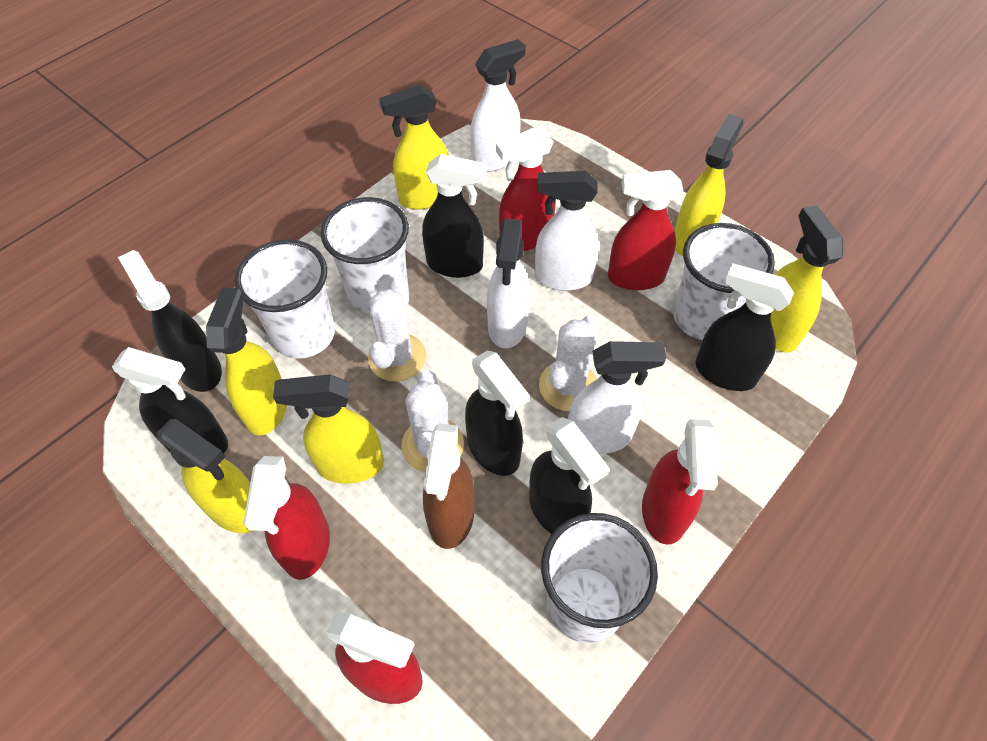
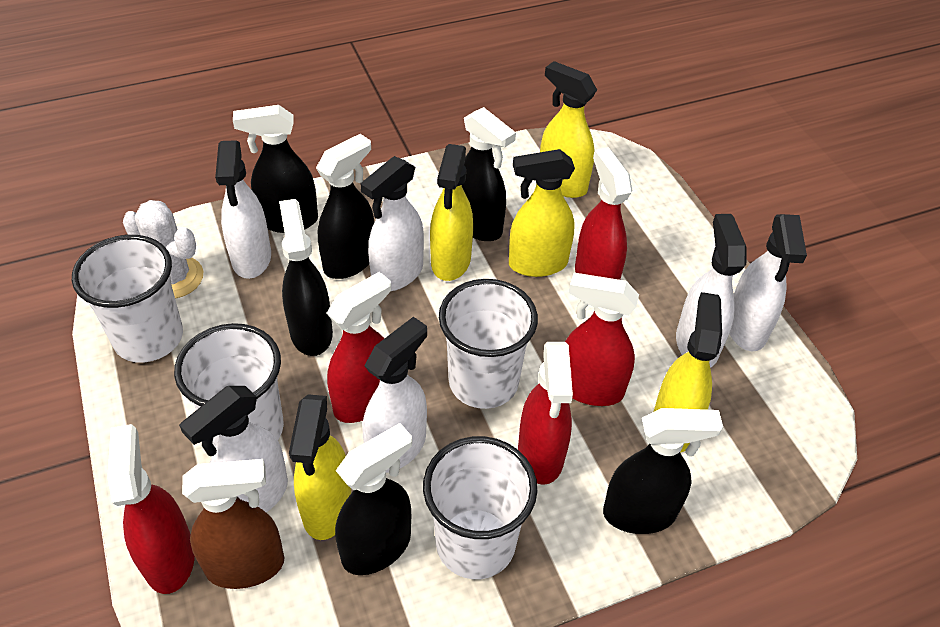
white cactus: 3 -> 1
white spray bottle: 4 -> 6
yellow spray bottle: 6 -> 5

